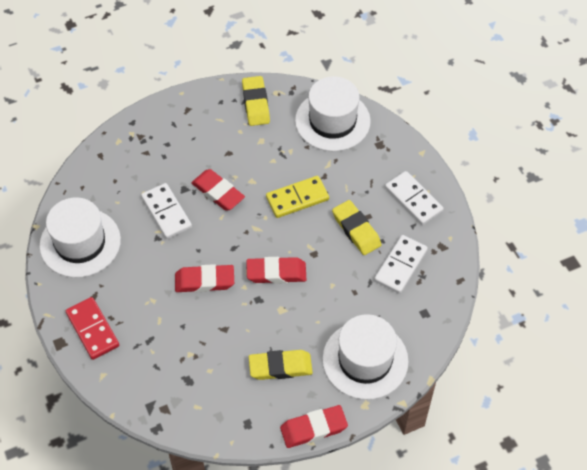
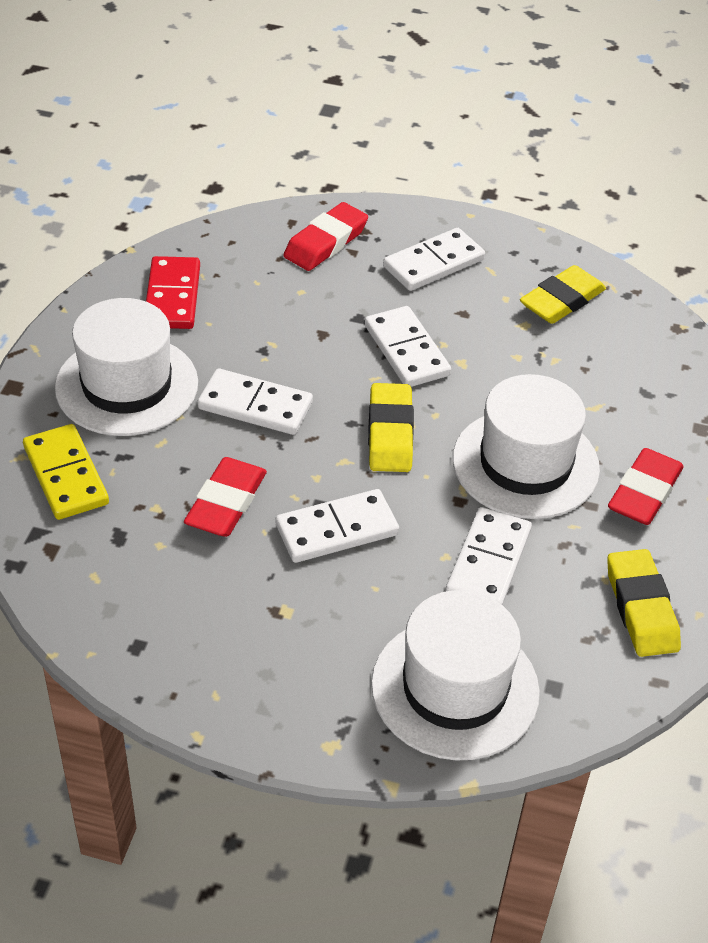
red eraser: 4 -> 3
white domino: 3 -> 5

